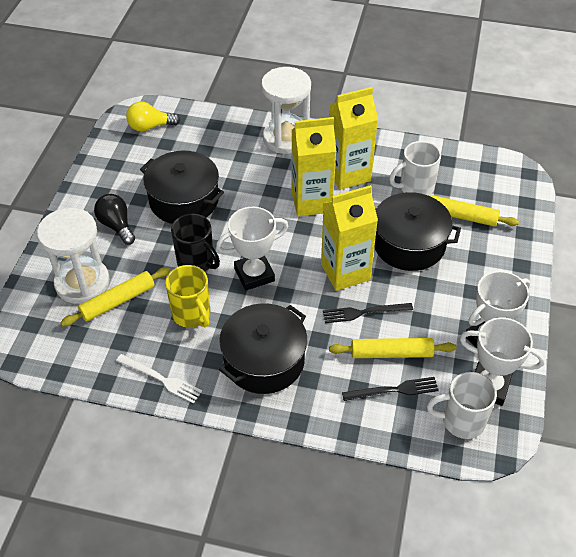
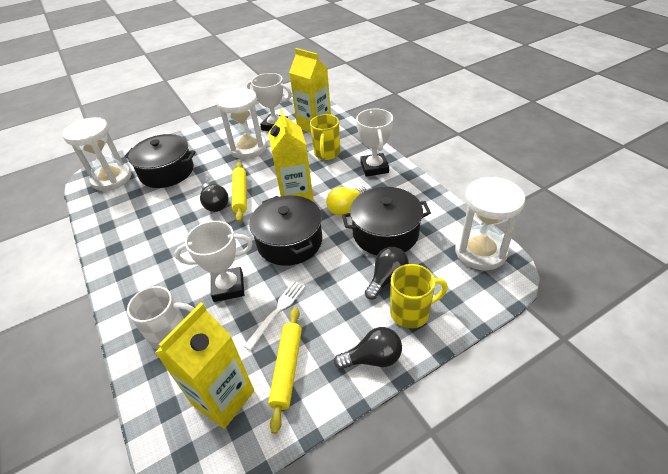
black fork: 2 -> 0
black light bulb: 1 -> 3
black mug: 1 -> 0
white hourglass: 2 -> 3
white mug: 2 -> 1
yellow mug: 1 -> 2
yellow rolling pin: 3 -> 2

